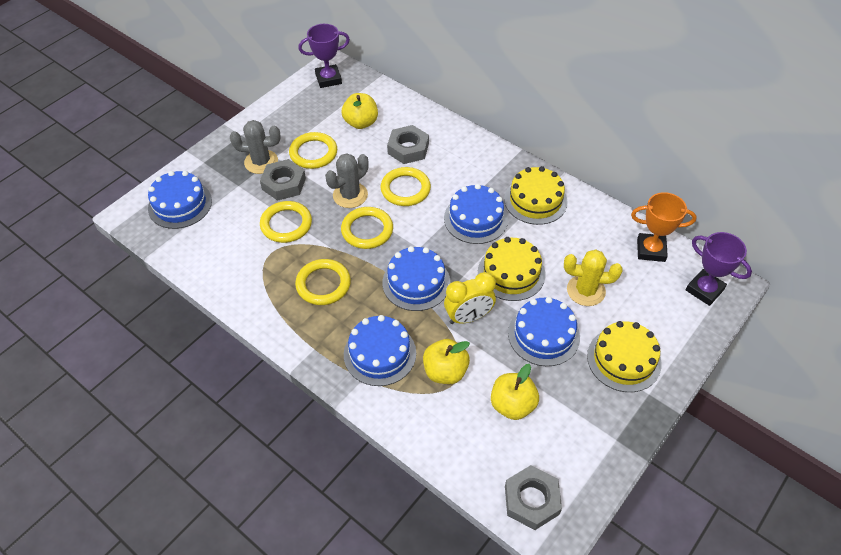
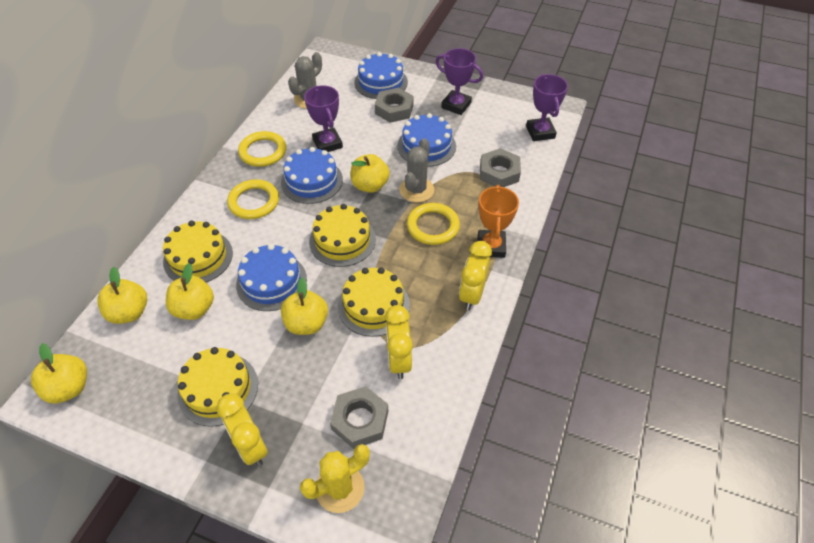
blue cake: 5 -> 4
purple trophy: 2 -> 3
yellow apple: 3 -> 5
yellow cake: 3 -> 4
yellow clock: 1 -> 3
yellow ring: 5 -> 3

